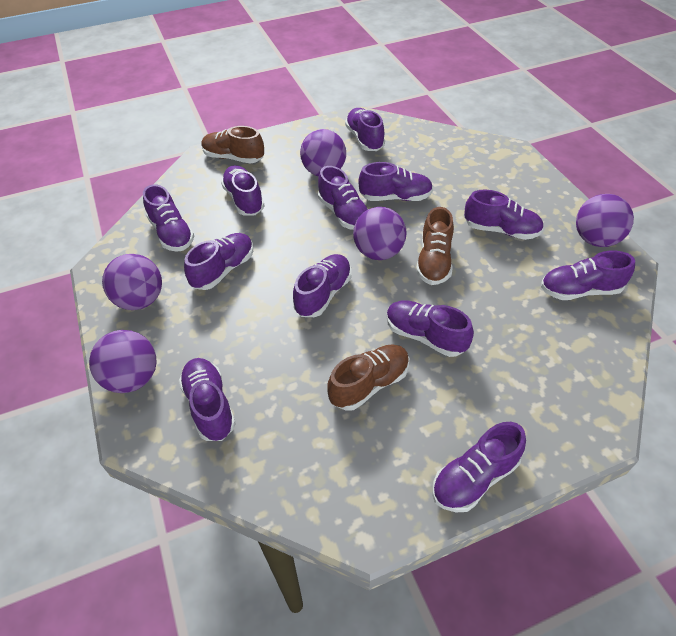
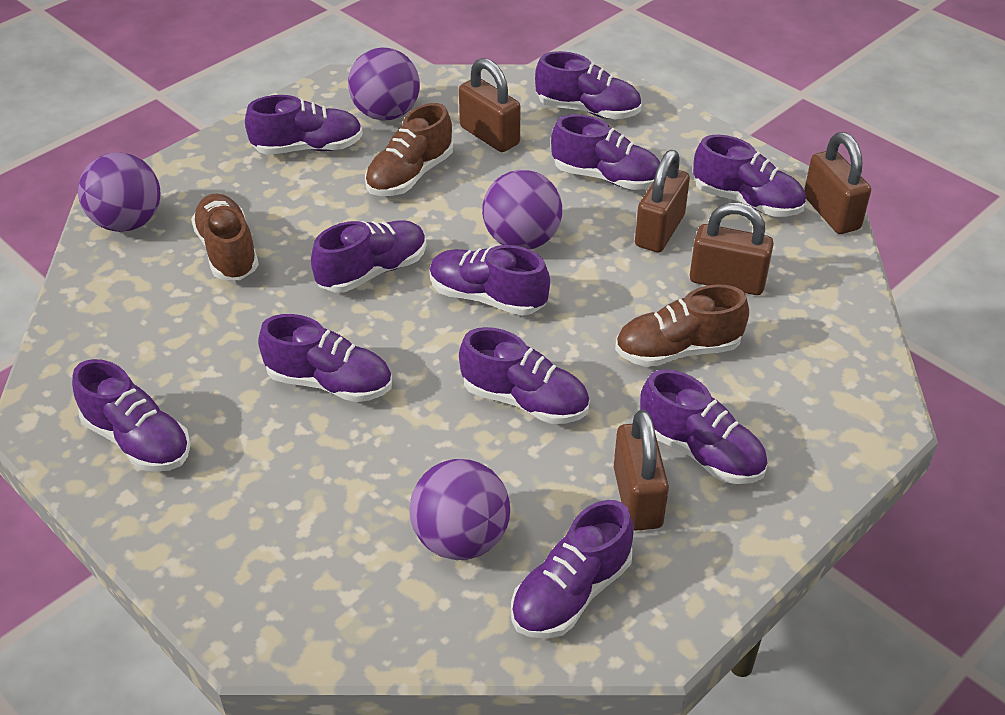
brown padlock: 0 -> 5
purple ball: 5 -> 4
purple shoe: 12 -> 11

